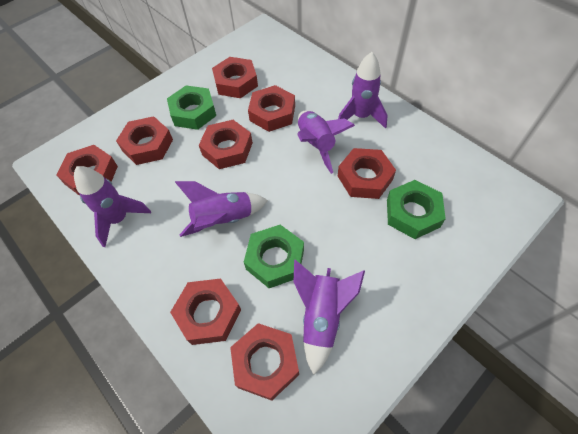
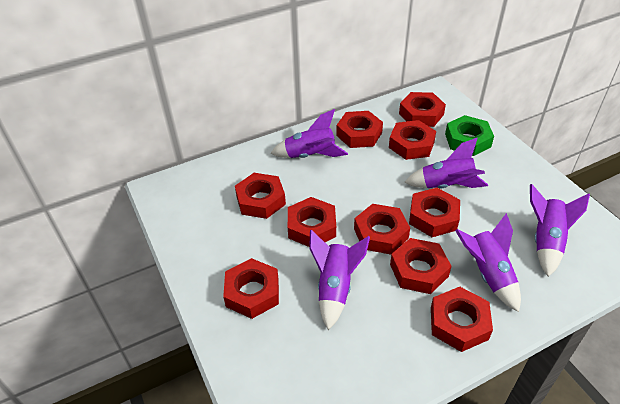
green nut: 3 -> 1
red nut: 8 -> 10

